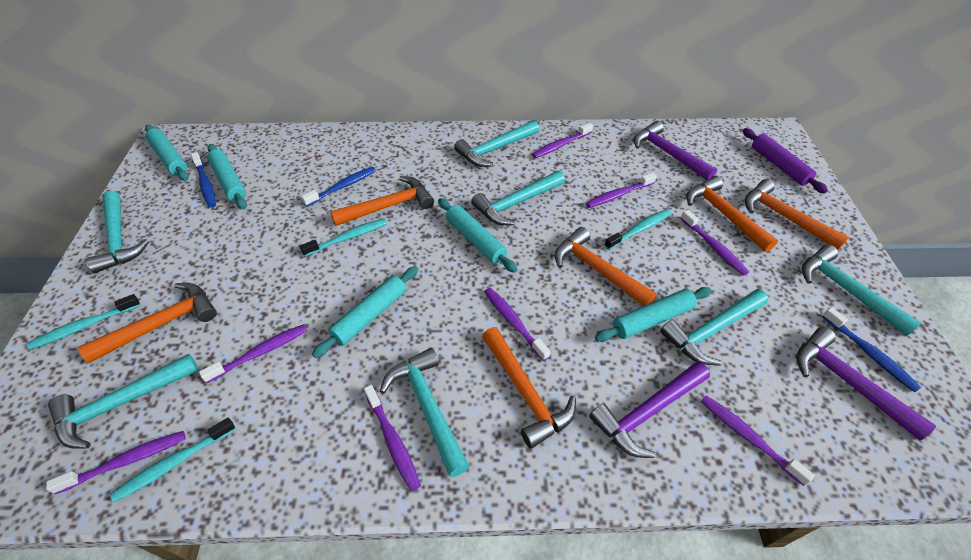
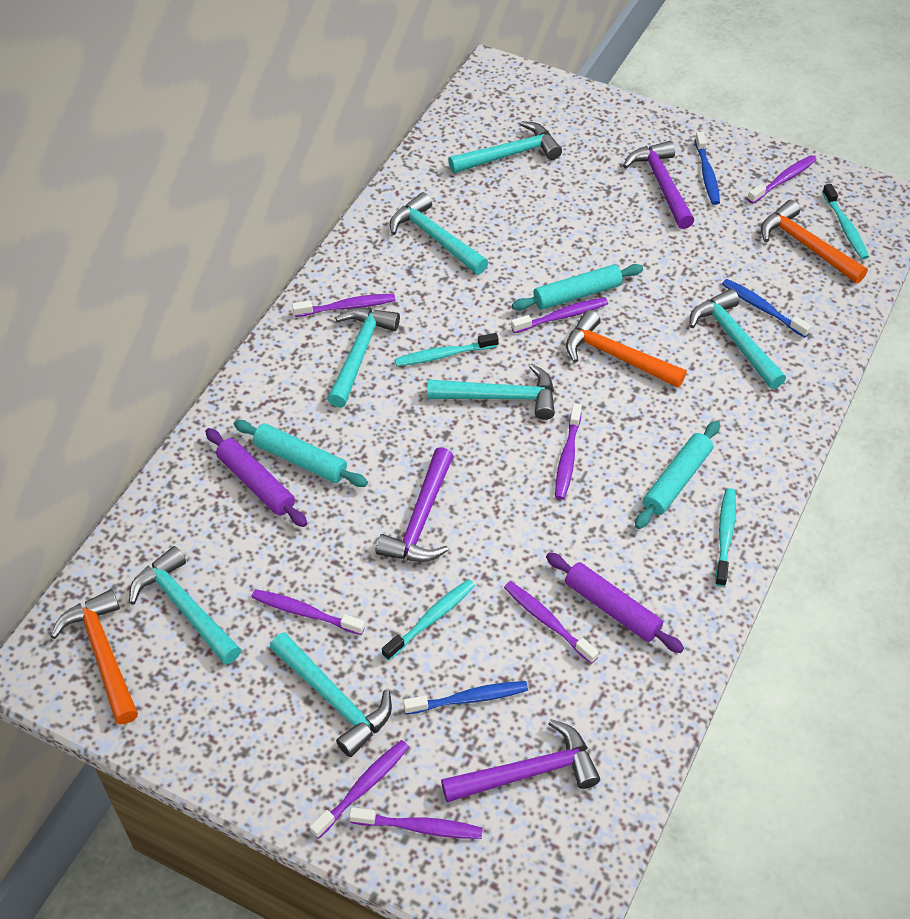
orange hammer: 6 -> 3
purple rolling pin: 1 -> 2
turquoise rolling pin: 5 -> 3

